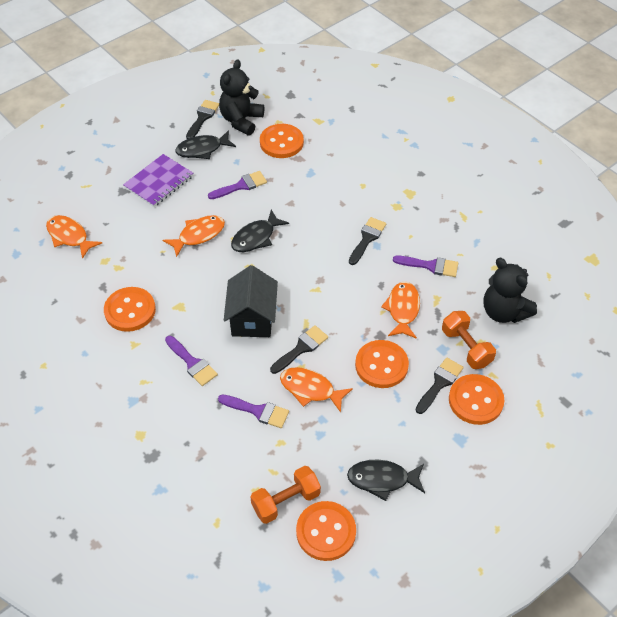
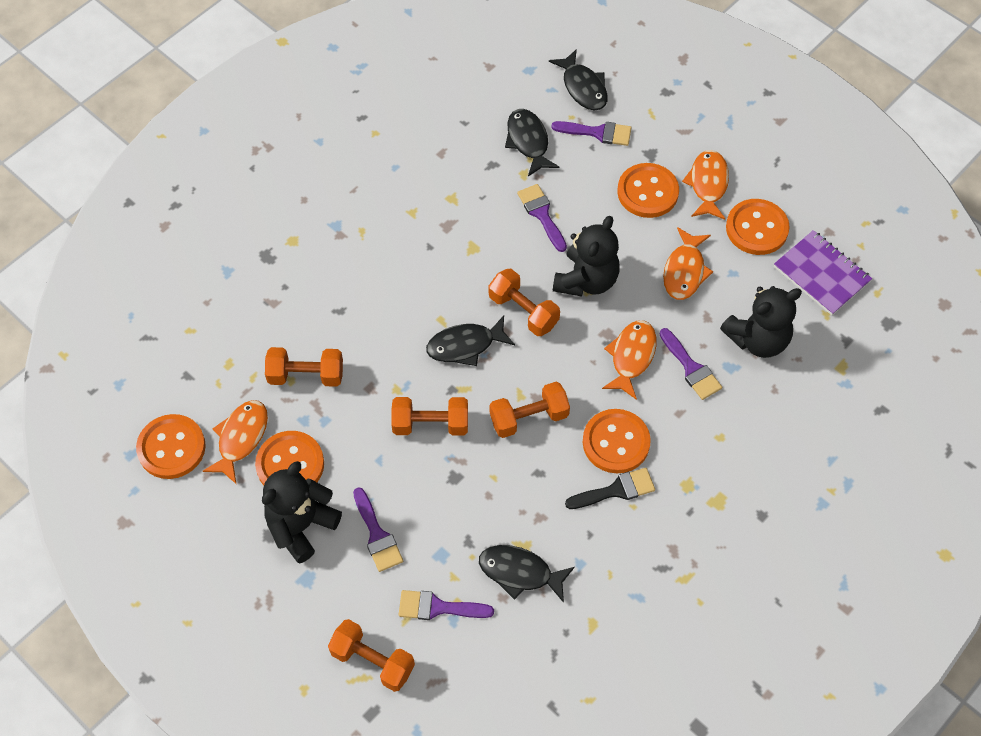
black brush: 4 -> 1
black fish: 3 -> 4
black house: 1 -> 0
black teddy bear: 2 -> 3
orange dumbbell: 2 -> 5
purple brush: 4 -> 5

